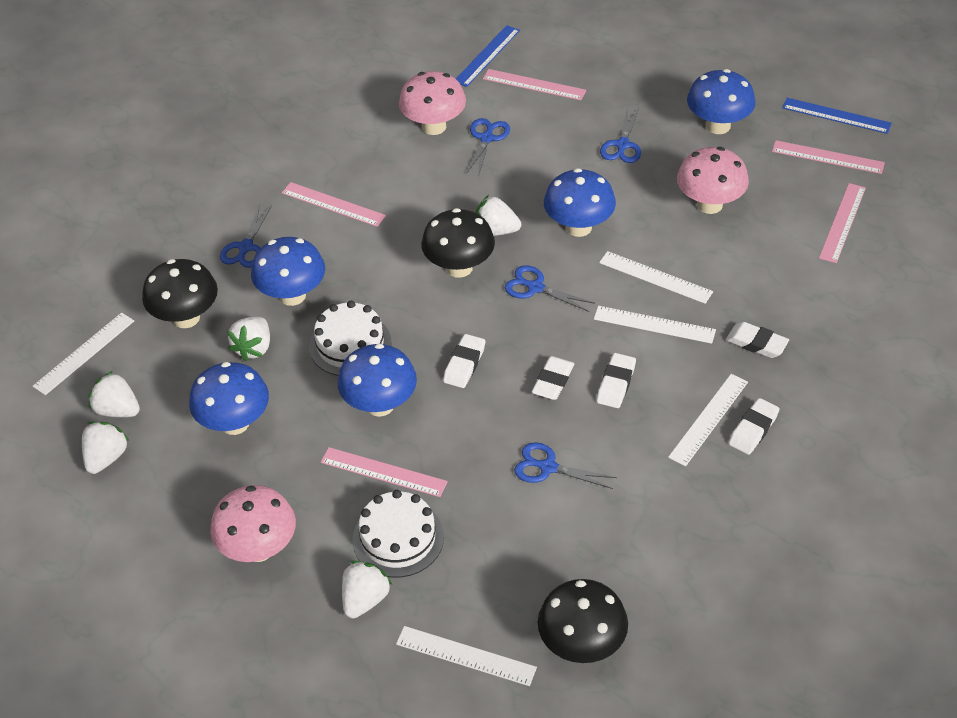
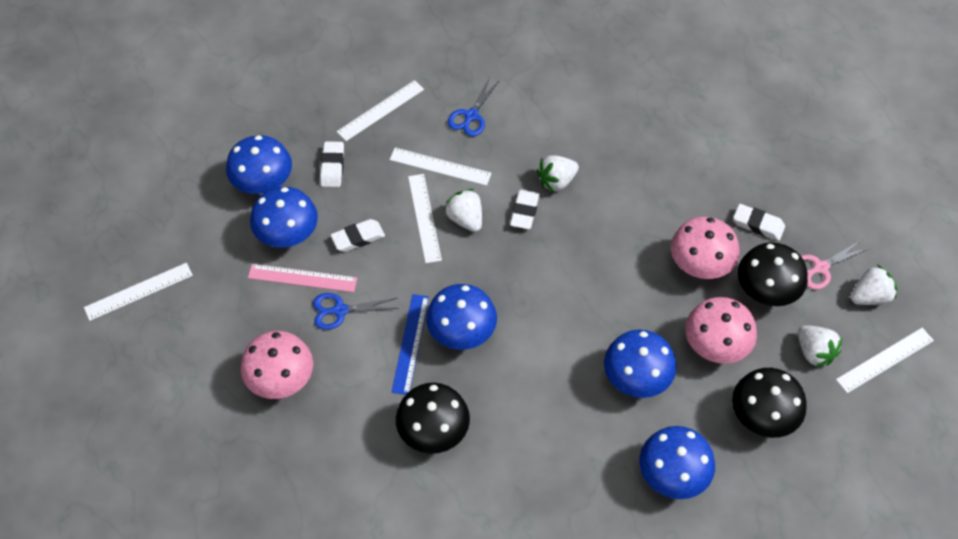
blue ruler: 2 -> 1
blue scissors: 5 -> 2
pink ruler: 5 -> 1
pink scissors: 0 -> 1
white cake: 2 -> 0
white eraser: 5 -> 4
white strawberry: 5 -> 4

